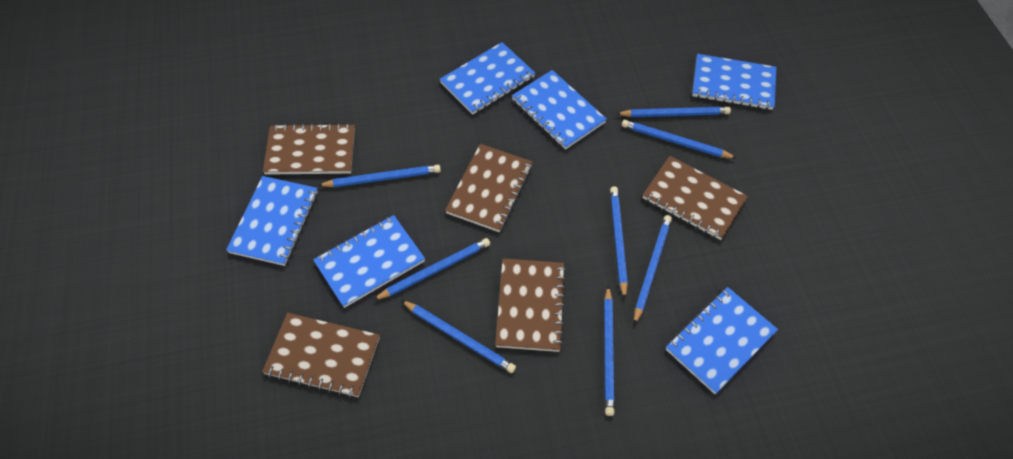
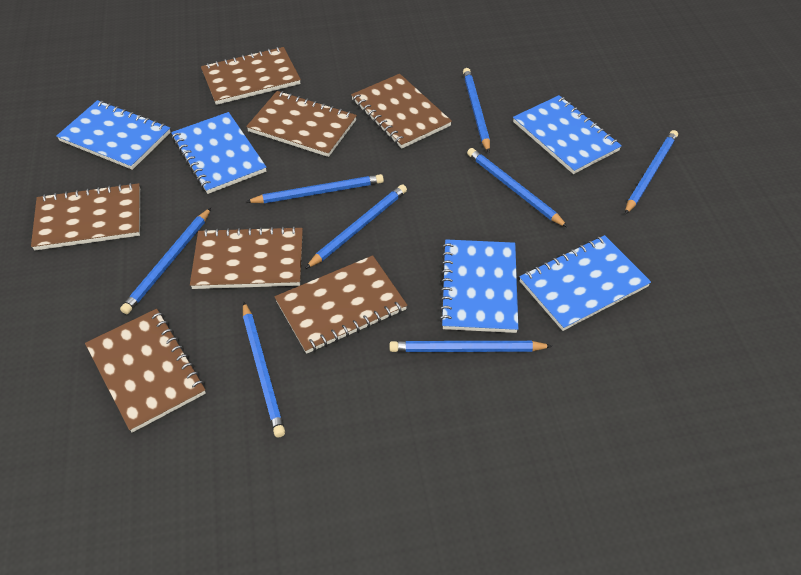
blue notebook: 6 -> 5
brown notebook: 5 -> 7

